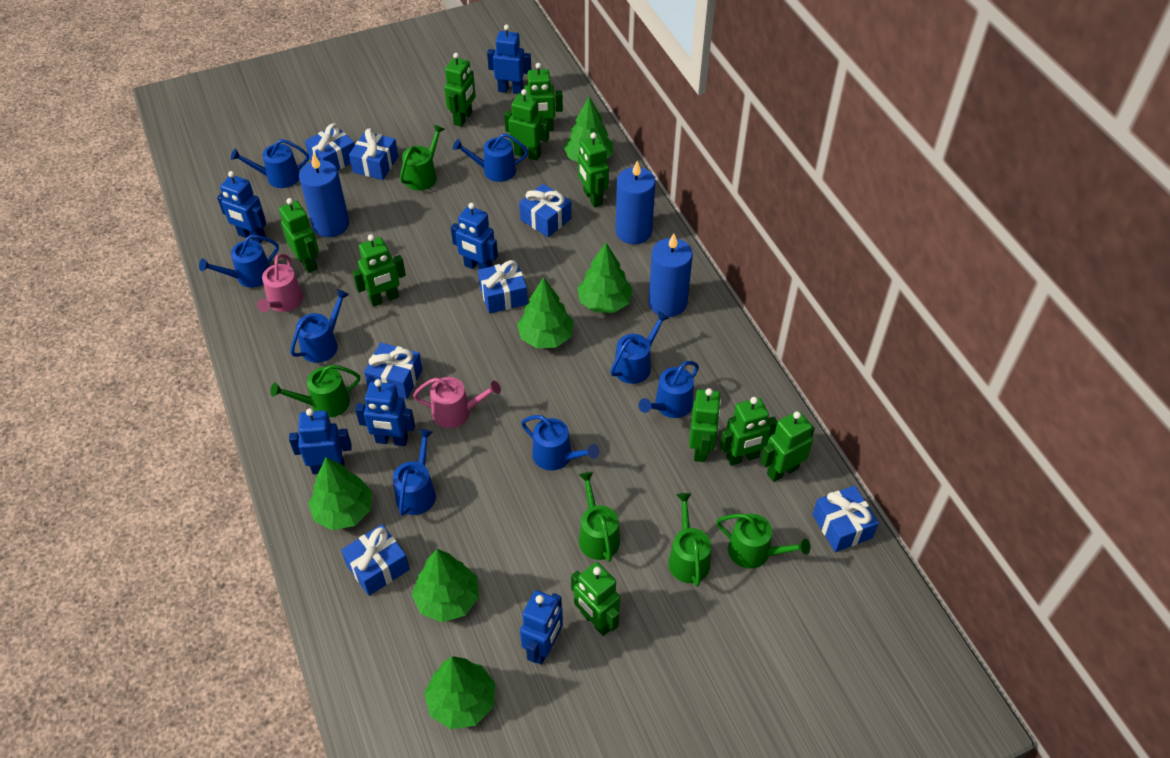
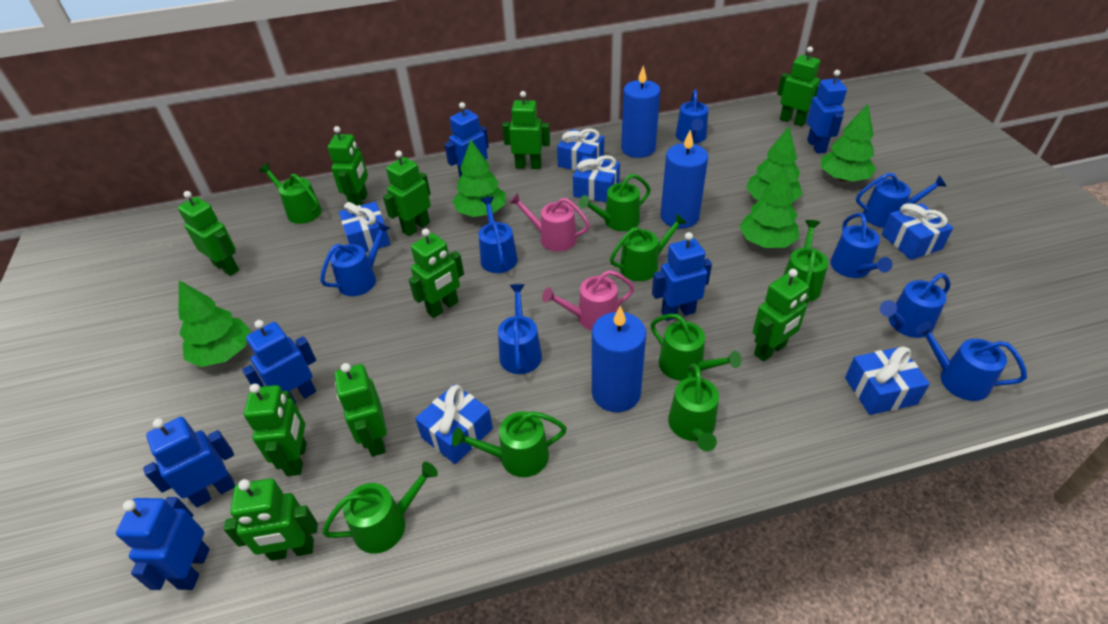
blue gift: 7 -> 6
green tree: 6 -> 5
green watering can: 5 -> 8

